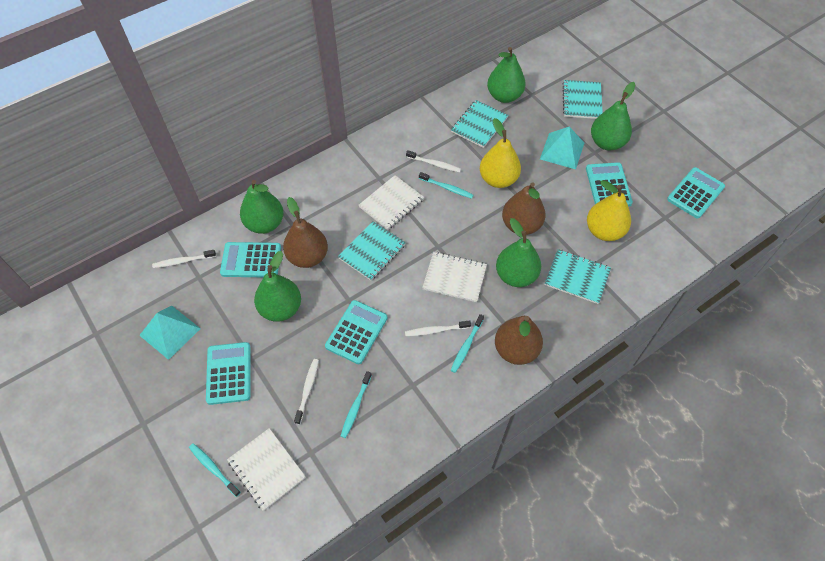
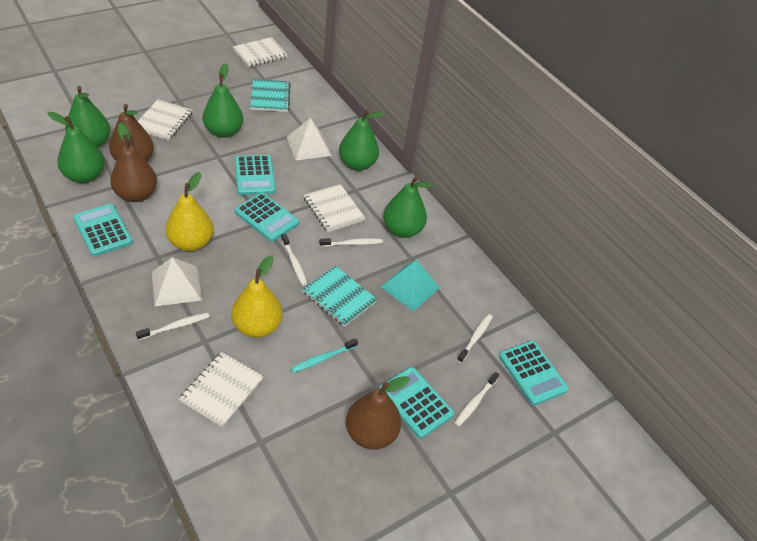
turquoise notebook: 4 -> 2
turquoise pyramid: 2 -> 1
turquoise toothbrush: 4 -> 1
white notebook: 3 -> 4
white pyramid: 0 -> 2
white toothbrush: 4 -> 5

